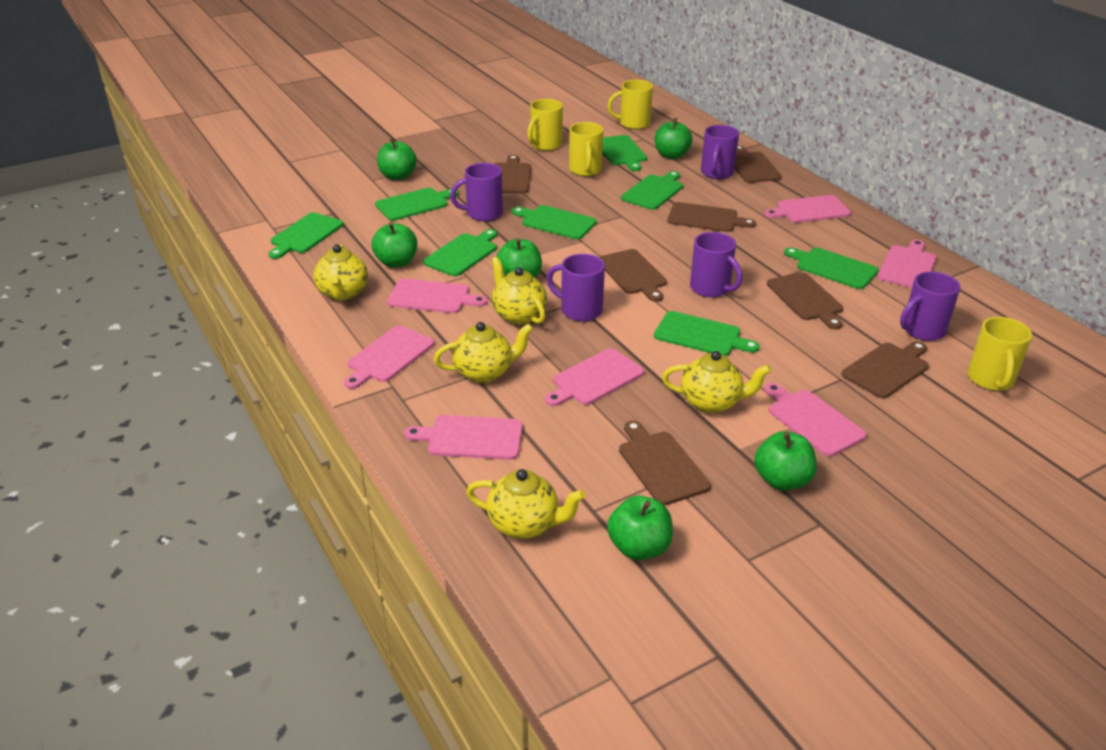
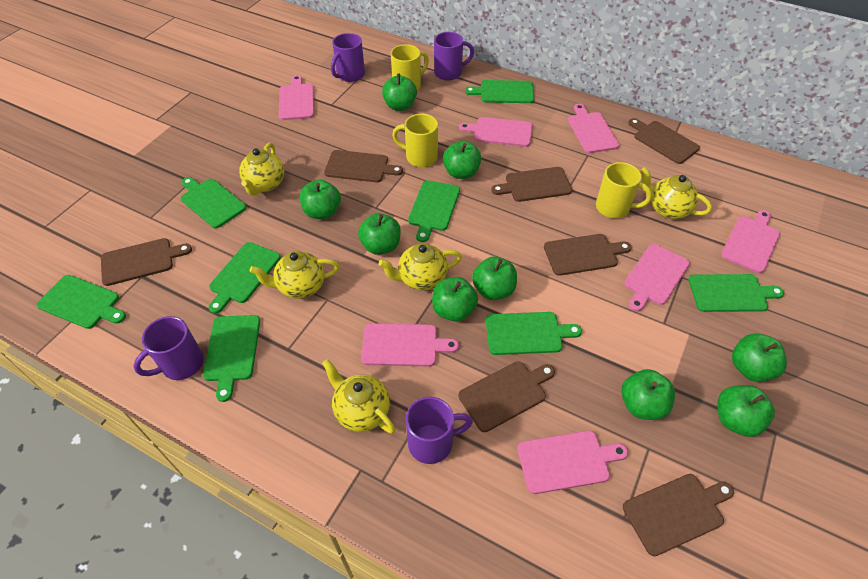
green apple: 6 -> 9
purple mug: 5 -> 4
yellow mug: 4 -> 3

